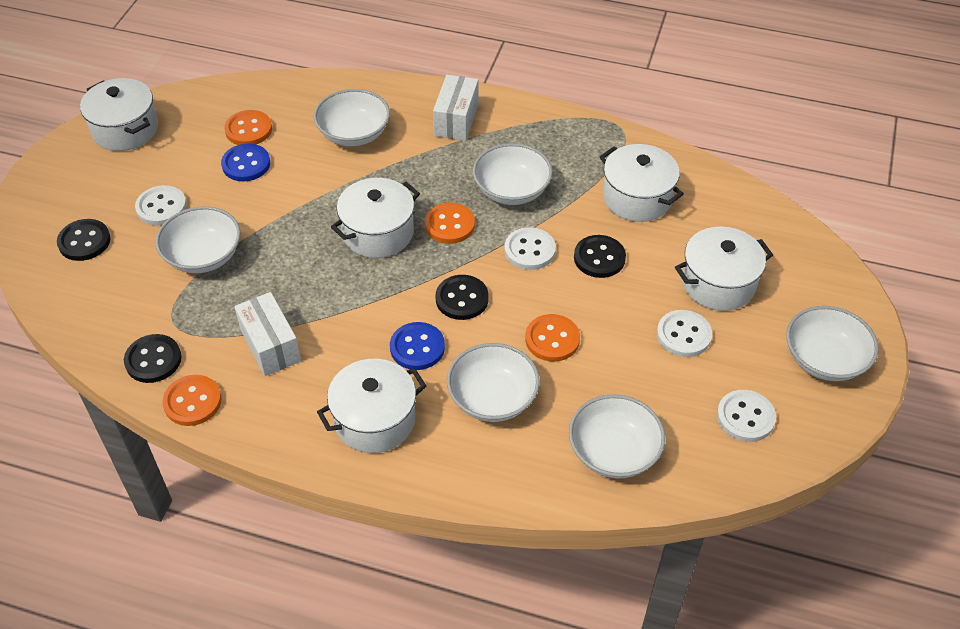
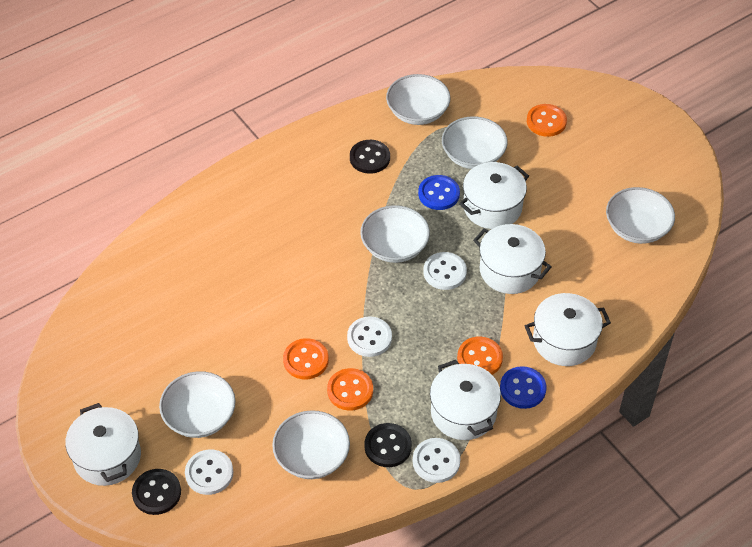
black button: 4 -> 3
white box: 2 -> 0

